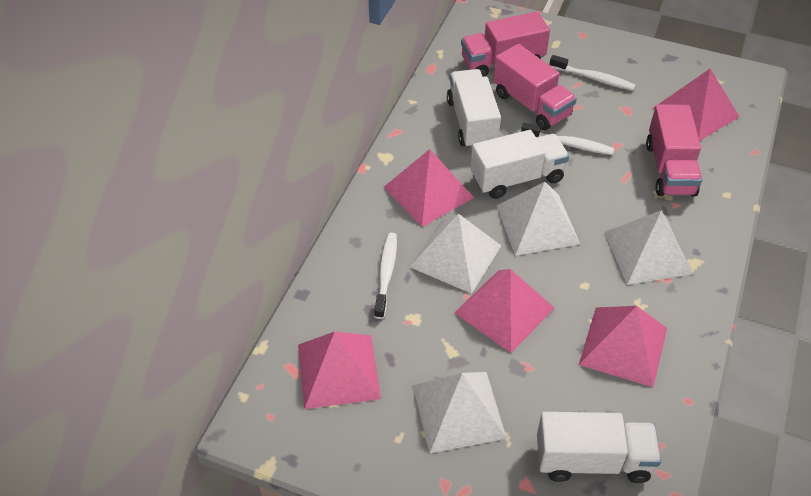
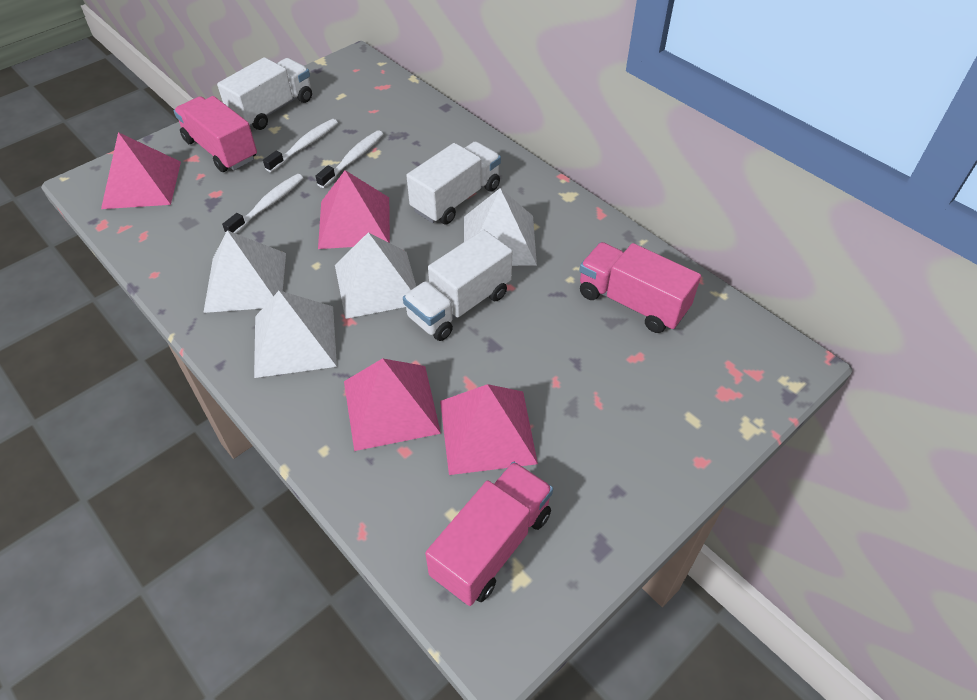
pink pyramid: 5 -> 4

